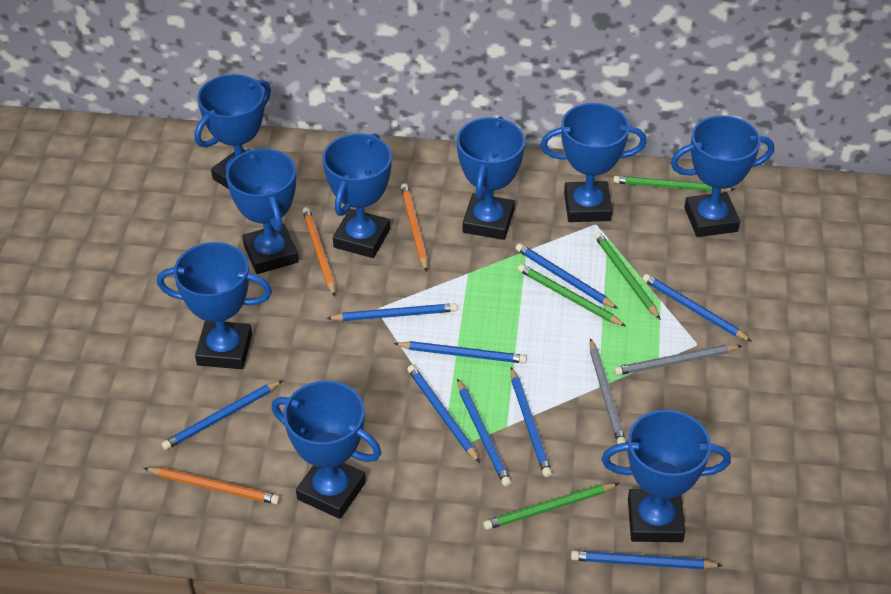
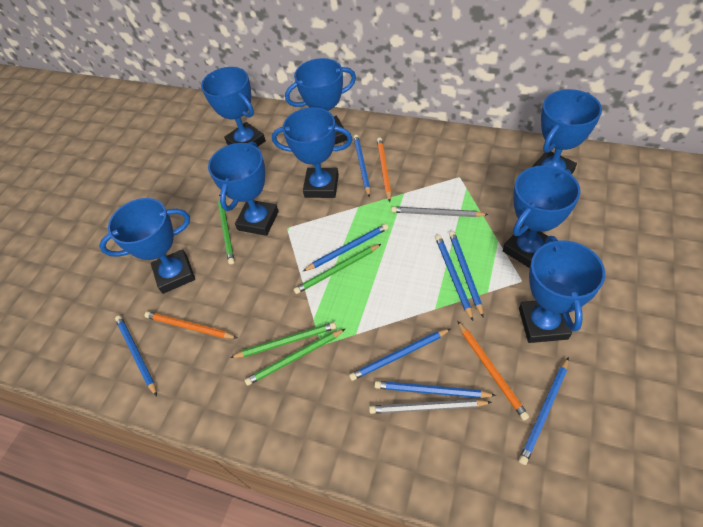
blue pencil: 9 -> 8
blue trophy: 9 -> 8

